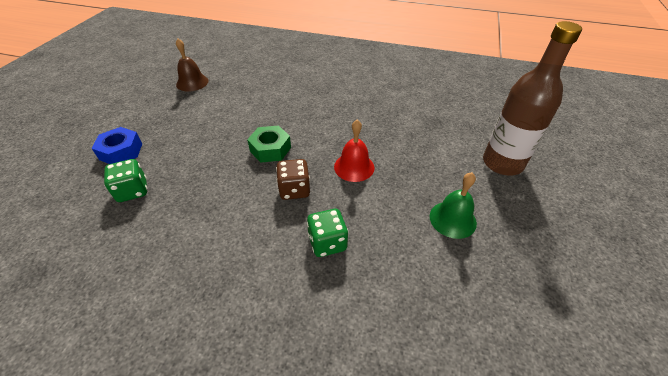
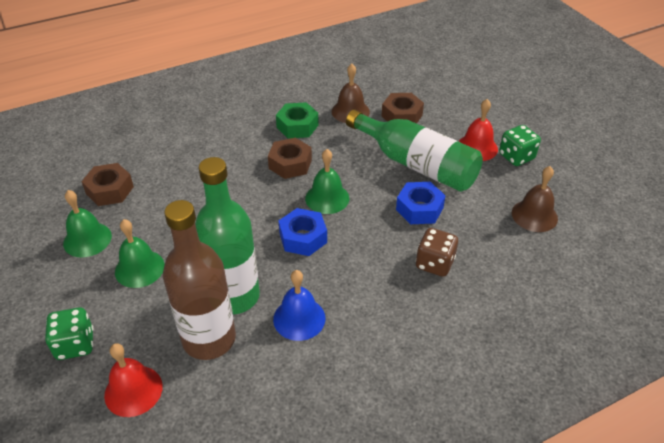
blue bell: 0 -> 1
blue nut: 1 -> 2
brown bell: 1 -> 2
brown nut: 0 -> 3
green bell: 1 -> 3
green bottle: 0 -> 2
red bell: 1 -> 2

